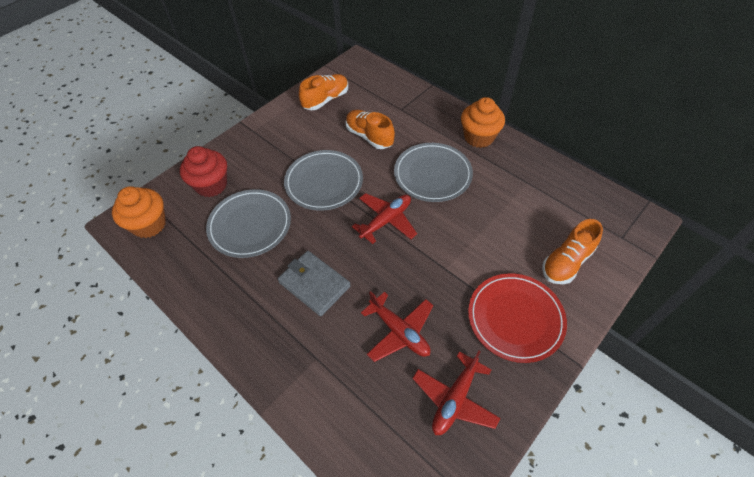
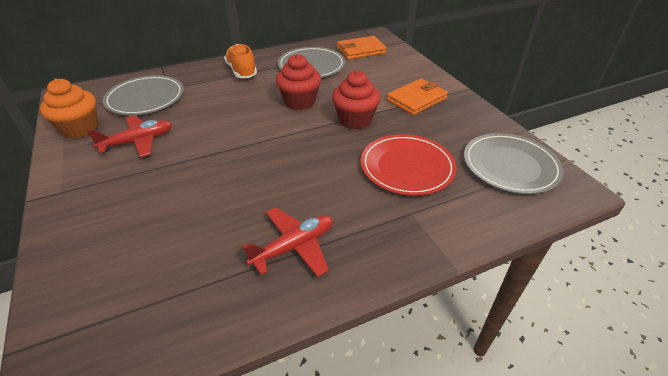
grey wallet: 1 -> 0
orange cupcake: 2 -> 1
orange shoe: 3 -> 1
orange wallet: 0 -> 2
red cupcake: 1 -> 2
red plane: 3 -> 2

